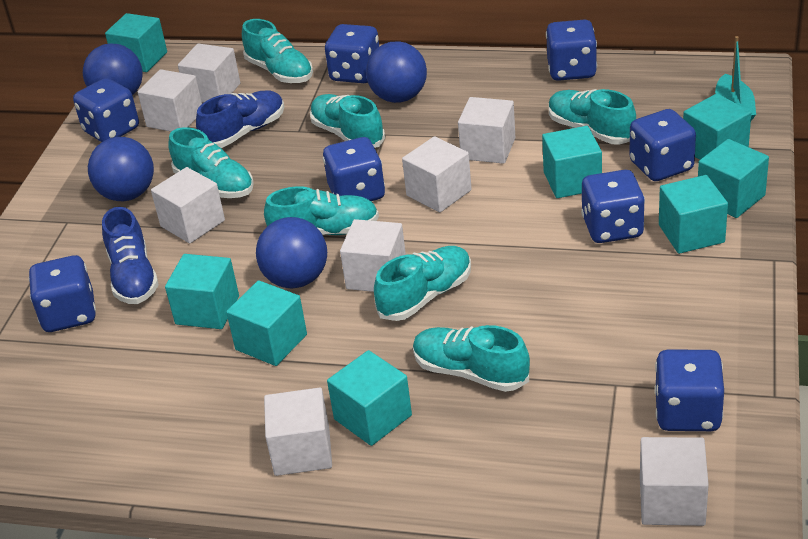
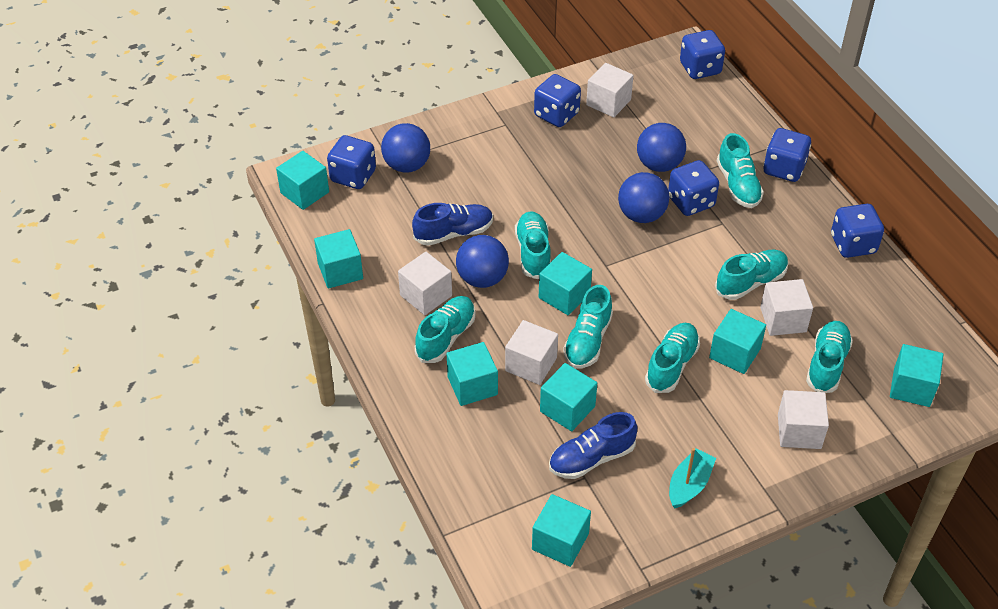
blue dice: 8 -> 6
white cube: 8 -> 5

